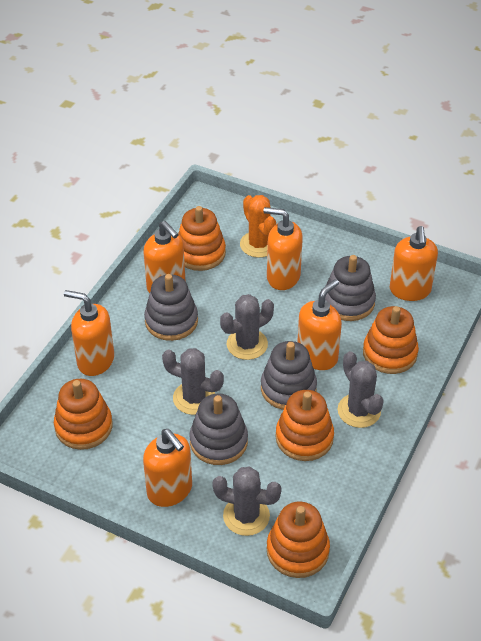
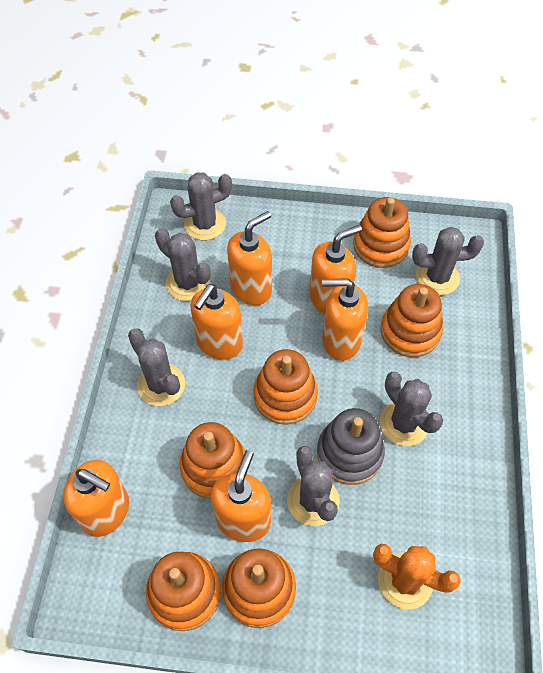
grey cactus: 4 -> 6
grey stacking toy: 4 -> 1
orange stacking toy: 5 -> 6

